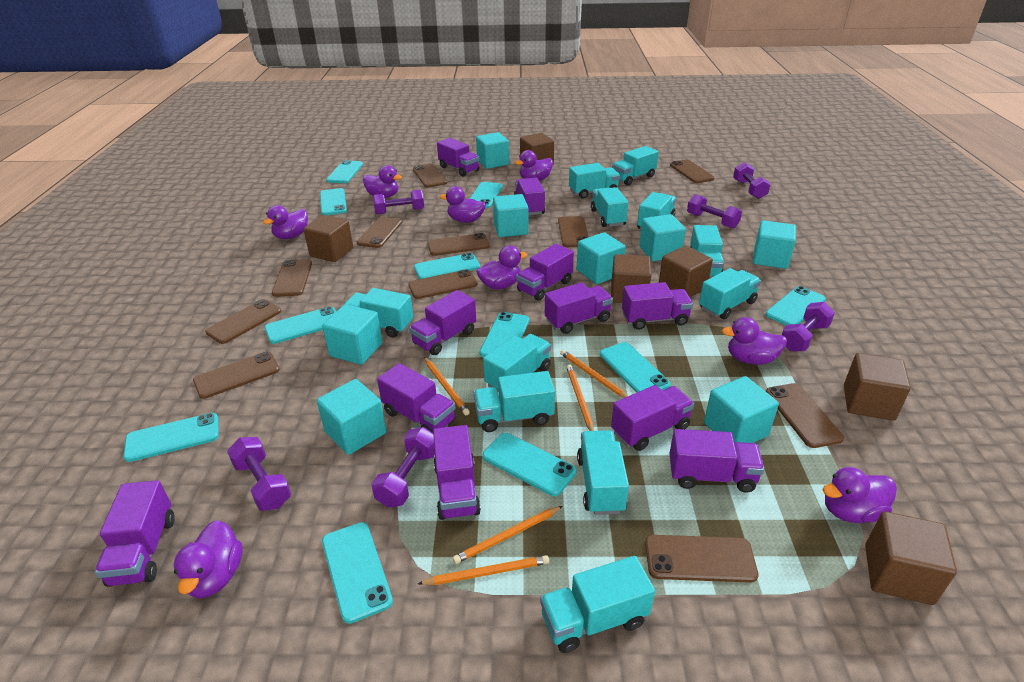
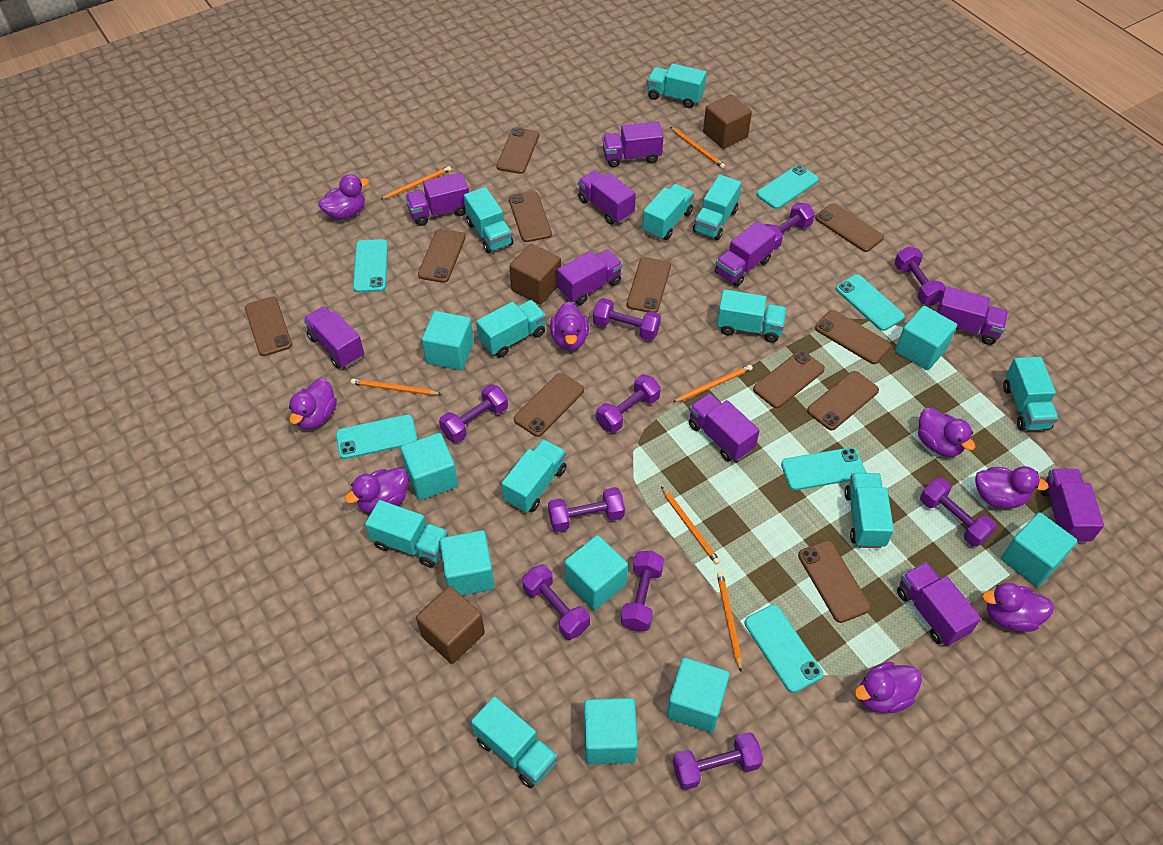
brown cube: 6 -> 3
orange pencil: 5 -> 6
purple dumbbell: 6 -> 10
purple truck: 11 -> 10
turquoise phone: 11 -> 6

